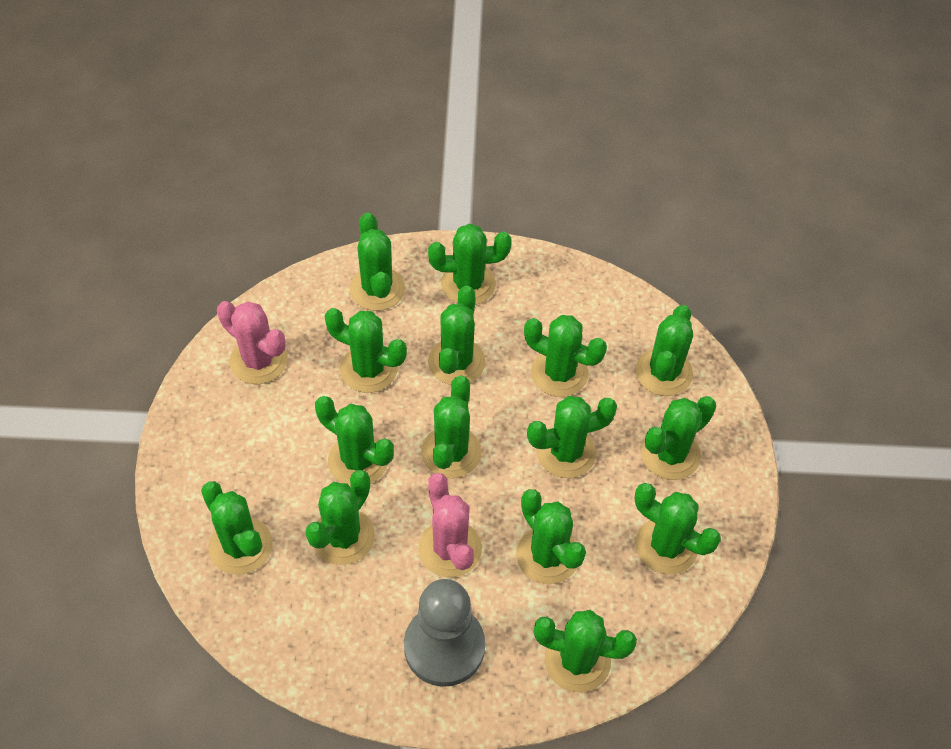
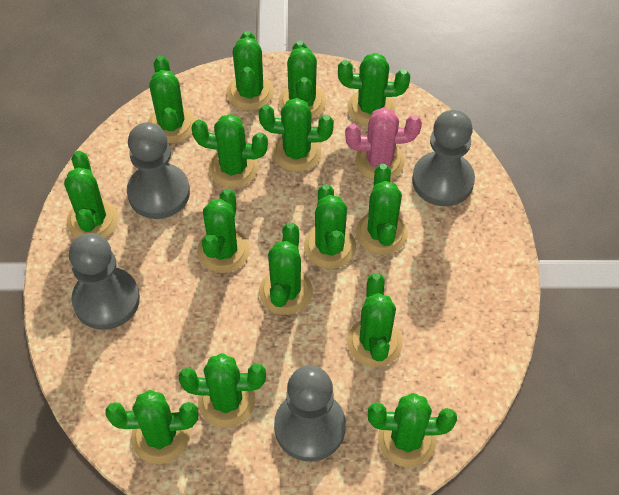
grey pawn: 1 -> 4
pink cactus: 2 -> 1

